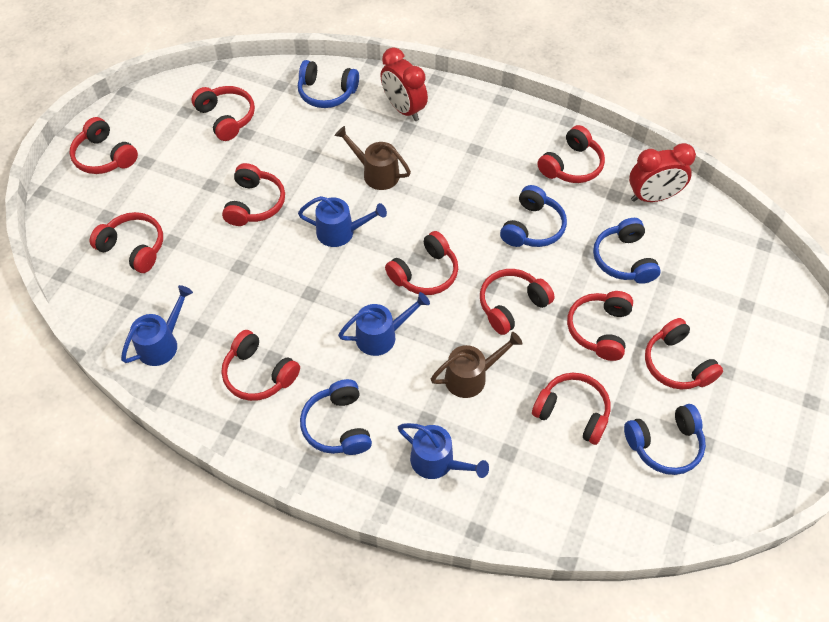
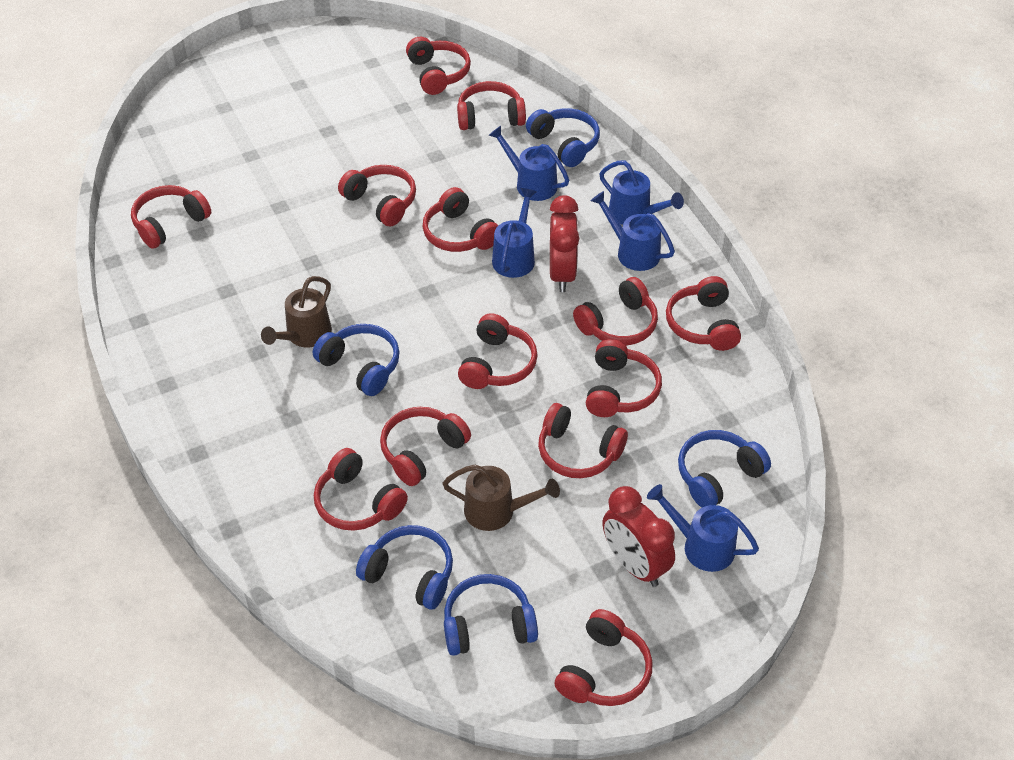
blue watering can: 4 -> 5
red headphones: 11 -> 13

